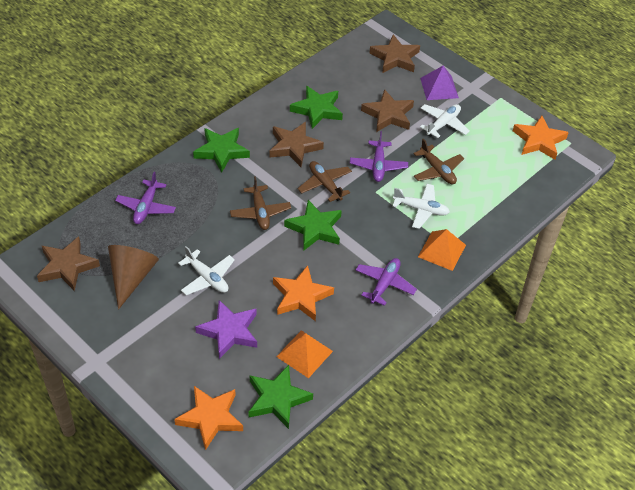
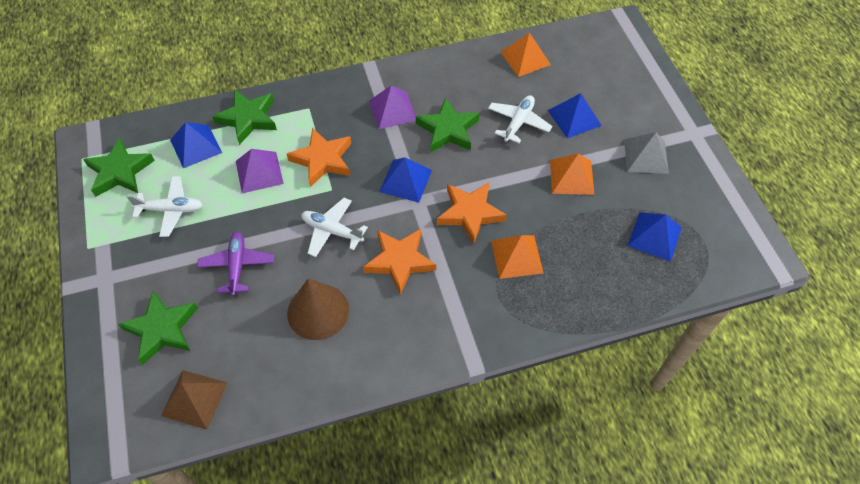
blue pyramid: 0 -> 4
brown plane: 3 -> 0
brown pyramid: 0 -> 1
brown star: 4 -> 0
grey pyramid: 0 -> 1
orange pyramid: 2 -> 3
purple plane: 3 -> 1
purple pyramid: 1 -> 2
purple star: 1 -> 0

